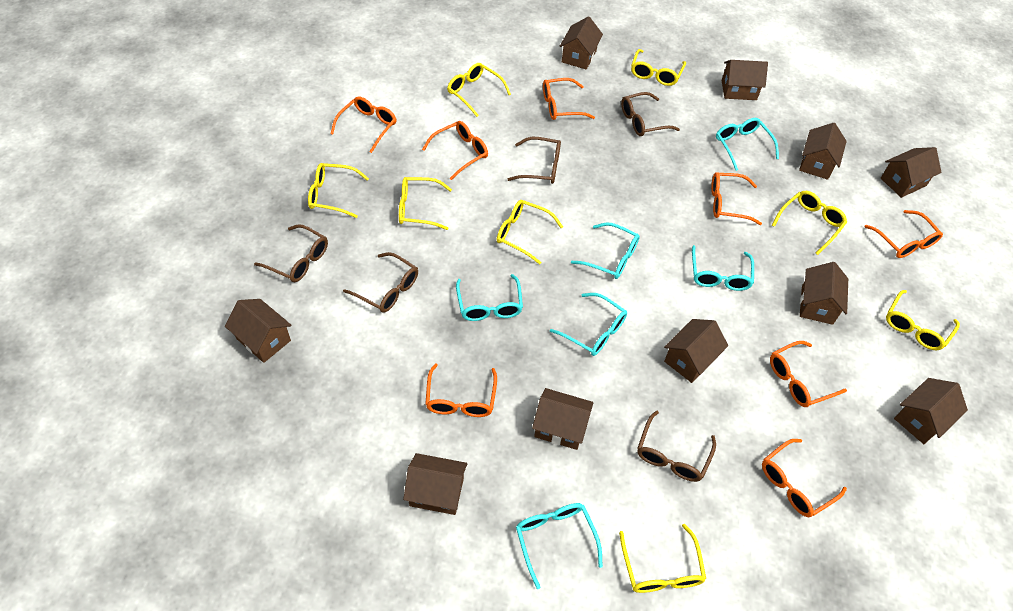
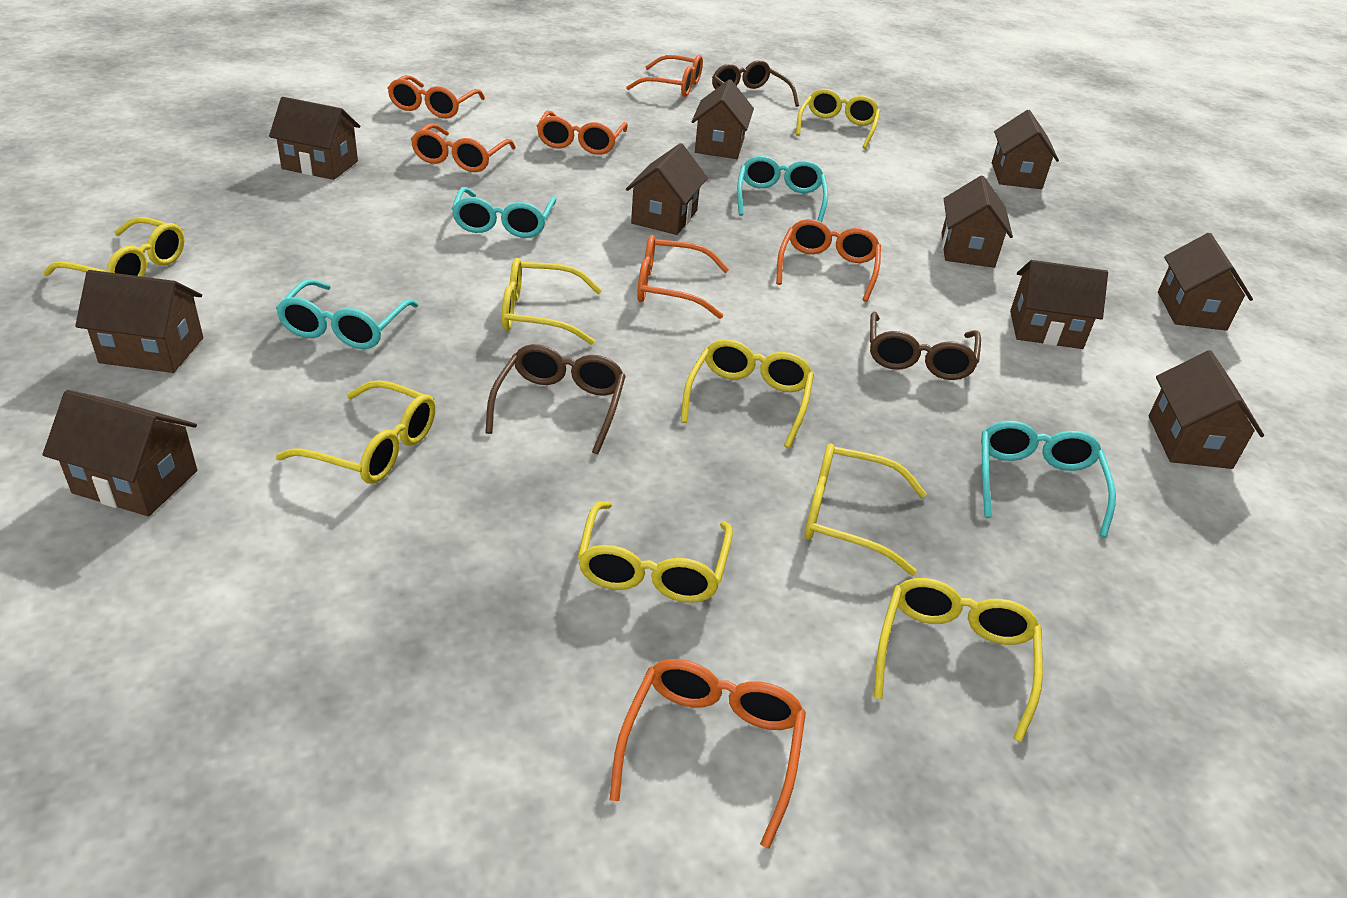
brown glasses: 5 -> 3
orange glasses: 8 -> 7
turquoise glasses: 6 -> 4

